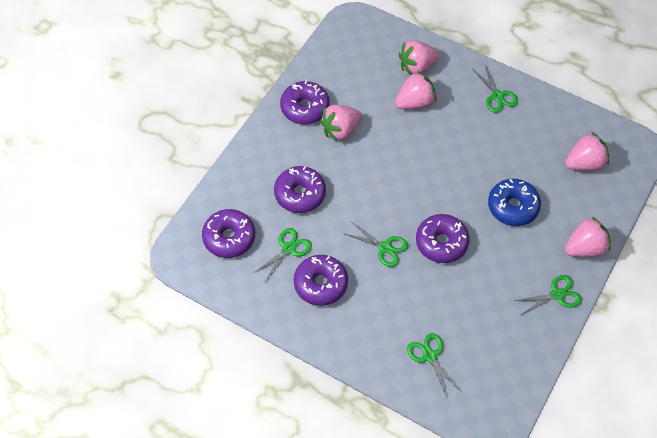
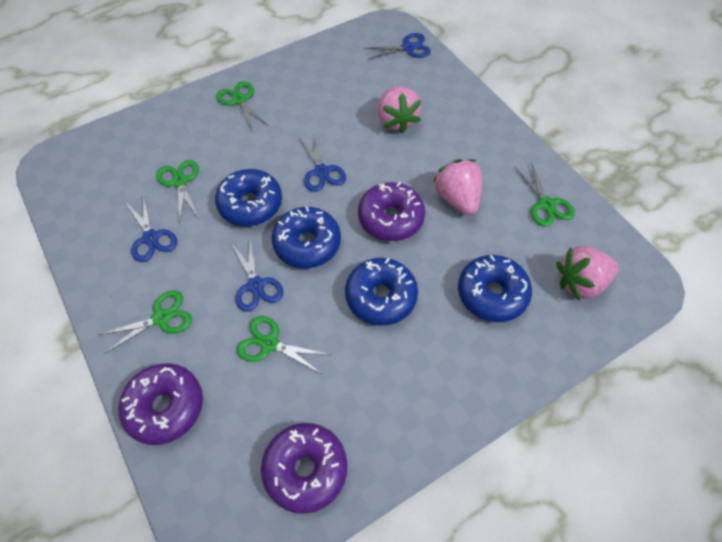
blue donut: 1 -> 4
blue scissors: 0 -> 4
pink strawberry: 5 -> 3
purple donut: 5 -> 3

